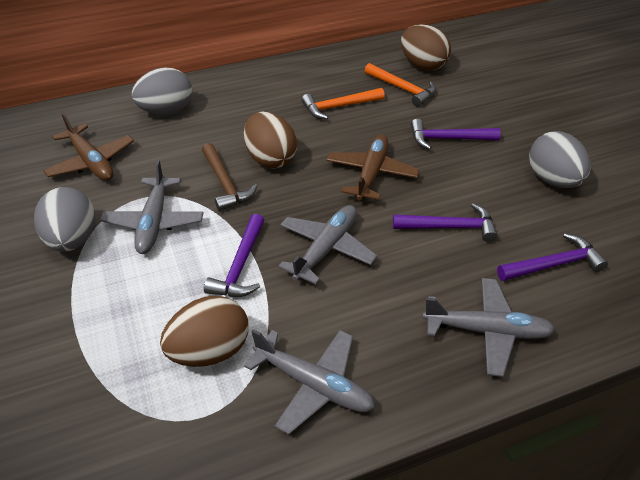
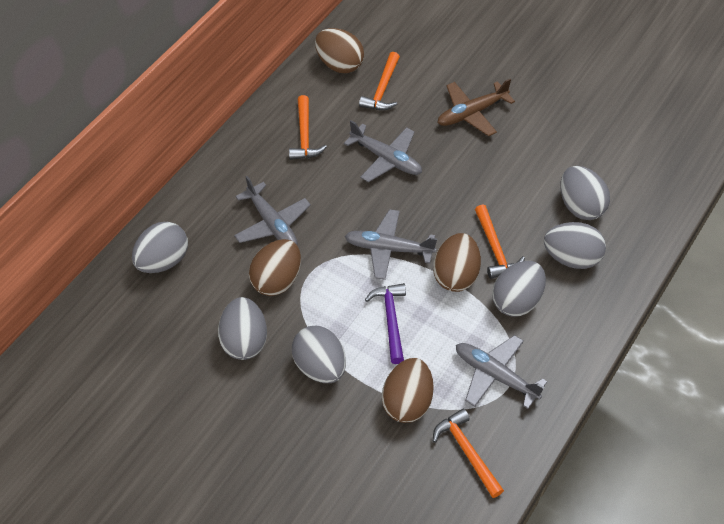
brown egg: 3 -> 4
brown hammer: 1 -> 0
brown plane: 2 -> 1
grey egg: 3 -> 6
orange hammer: 2 -> 4
purple hammer: 4 -> 1

